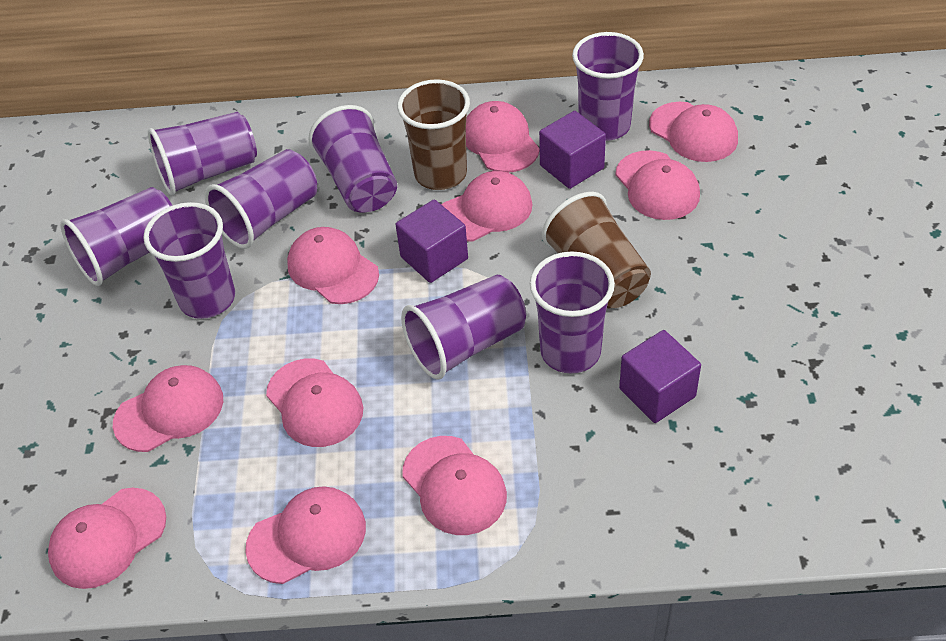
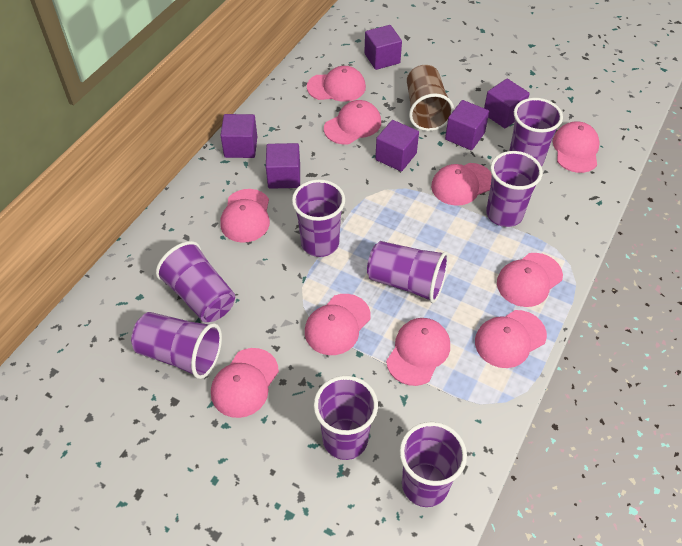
brown cup: 2 -> 1
purple cube: 3 -> 6

